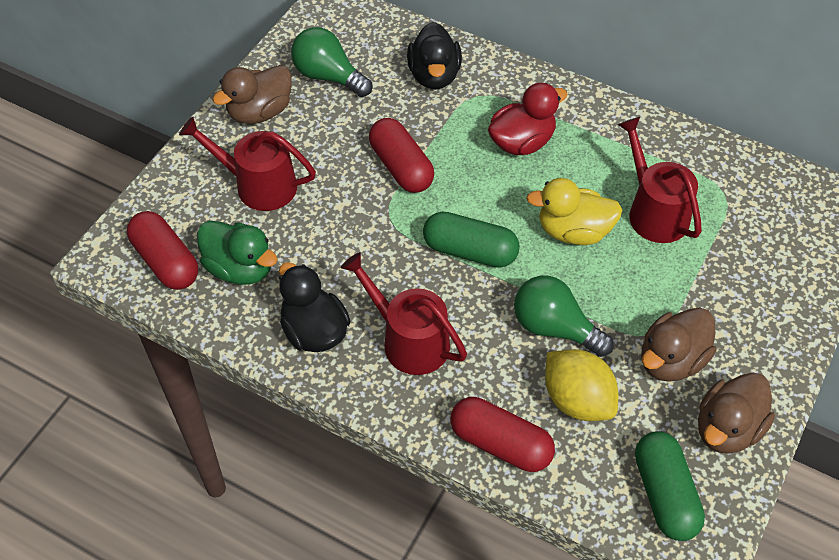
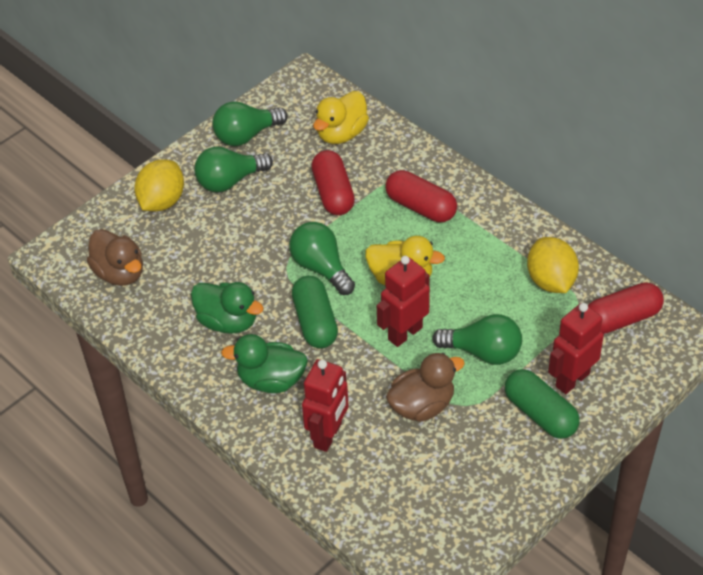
black duck: 2 -> 0
brown duck: 3 -> 2
green duck: 1 -> 2
green light bulb: 2 -> 4
red duck: 1 -> 0
red robot: 0 -> 3
red watering can: 3 -> 0
yellow duck: 1 -> 2
yellow lemon: 1 -> 2

